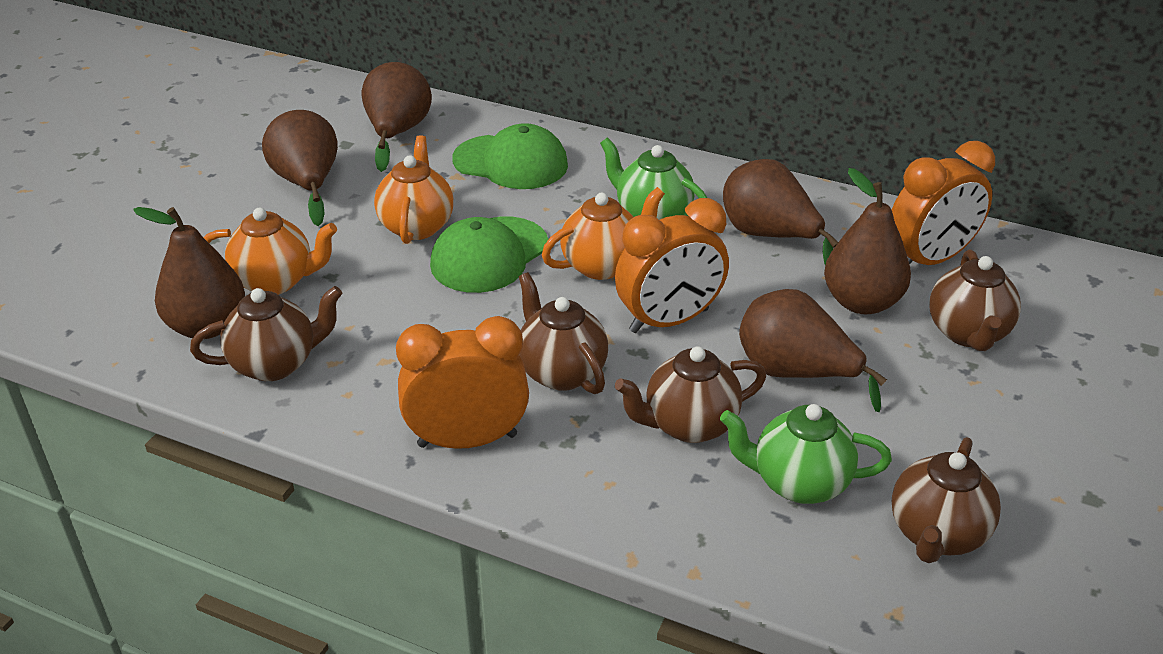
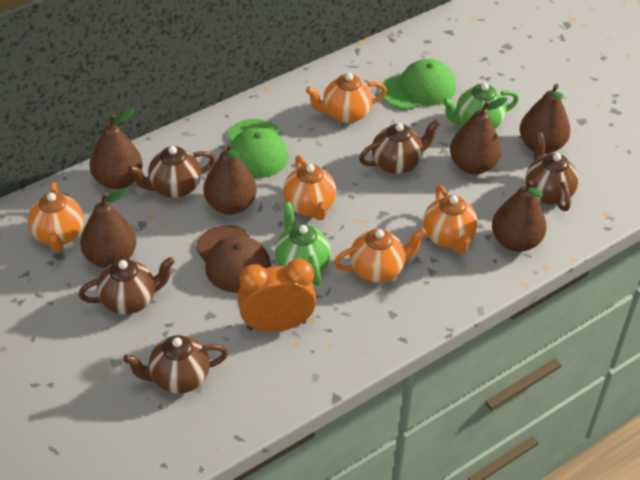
brown cap: 0 -> 1
orange clock: 3 -> 1
orange teapot: 3 -> 5

